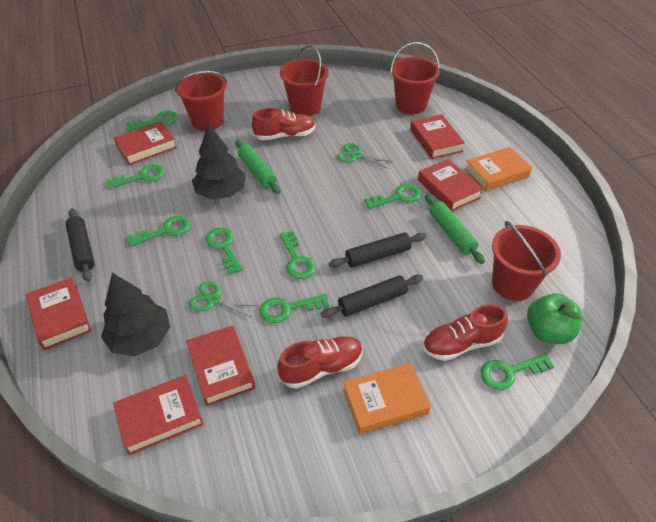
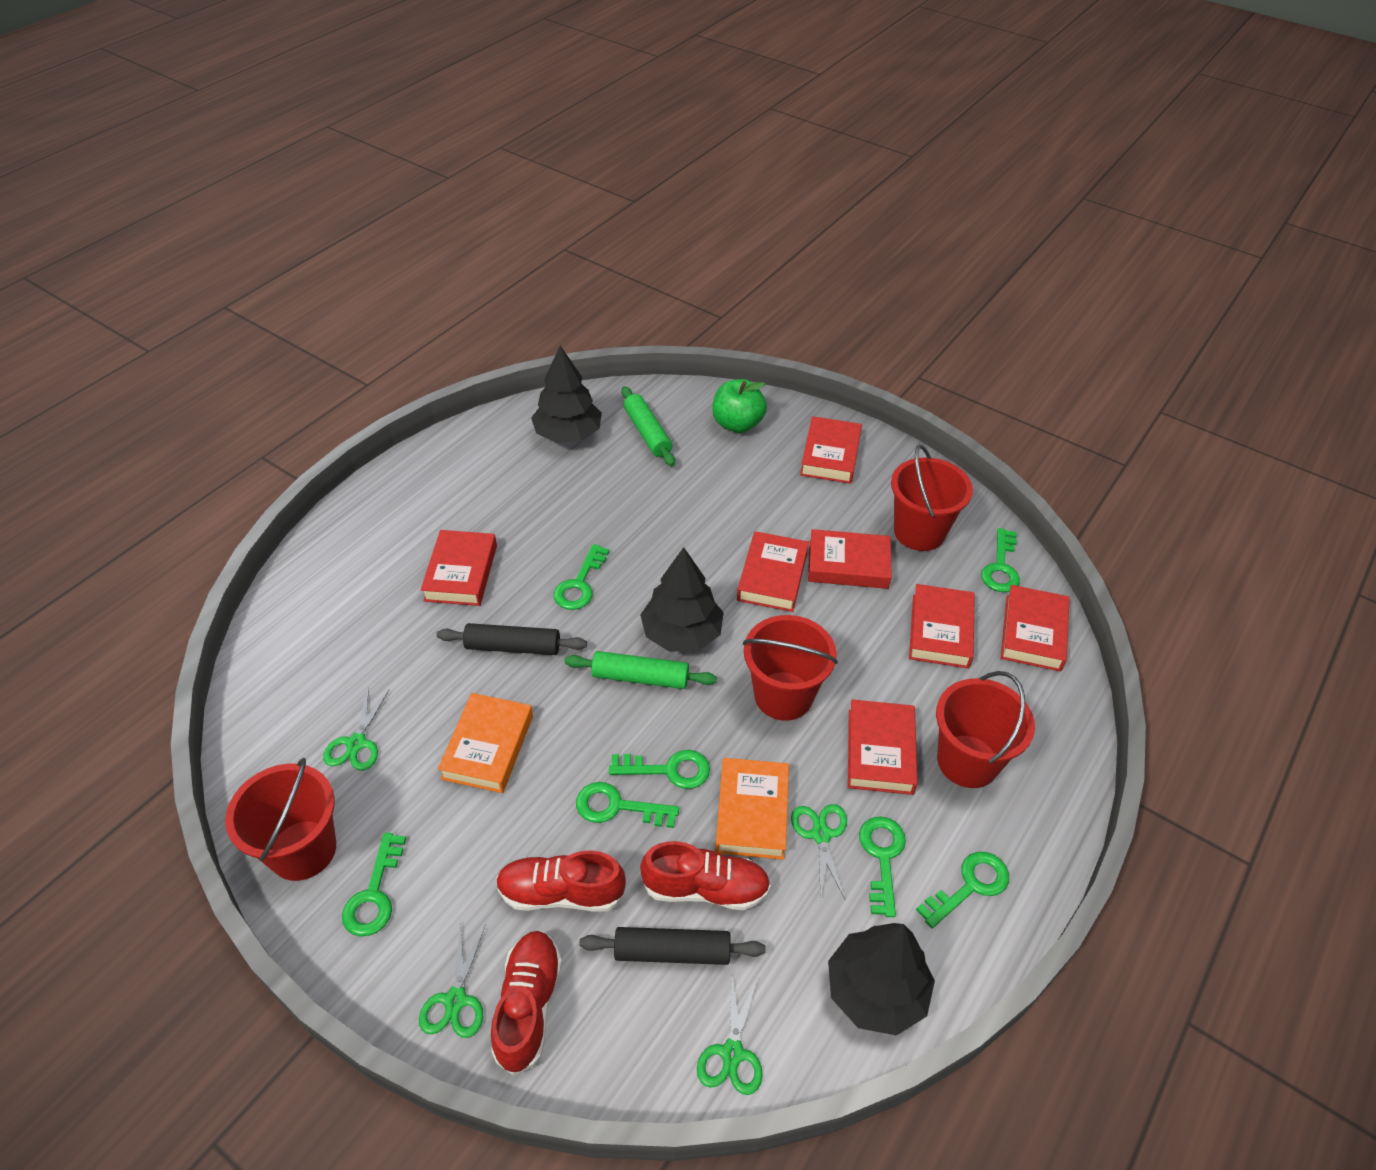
black rolling pin: 3 -> 2
black tree: 2 -> 3
green key: 8 -> 7
green scissors: 2 -> 4
red book: 6 -> 7

